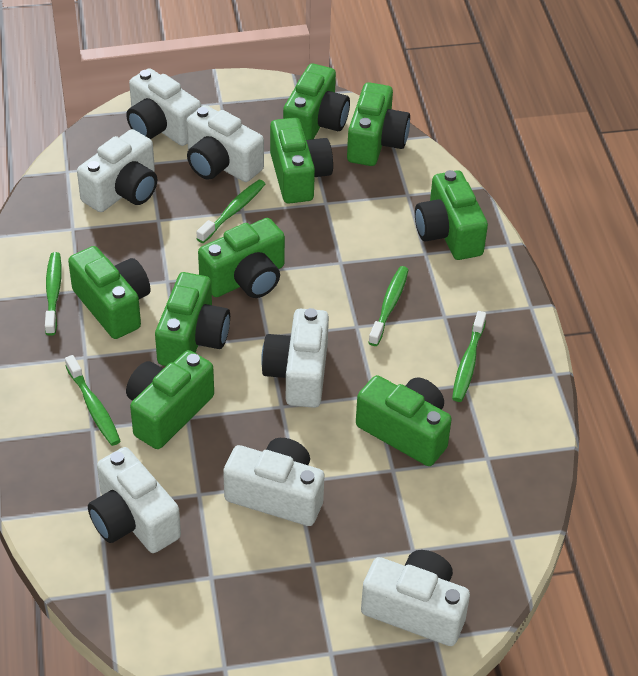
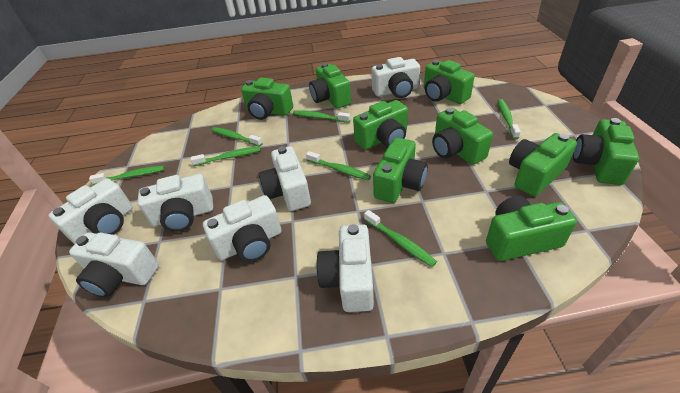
green toothbrush: 5 -> 7

